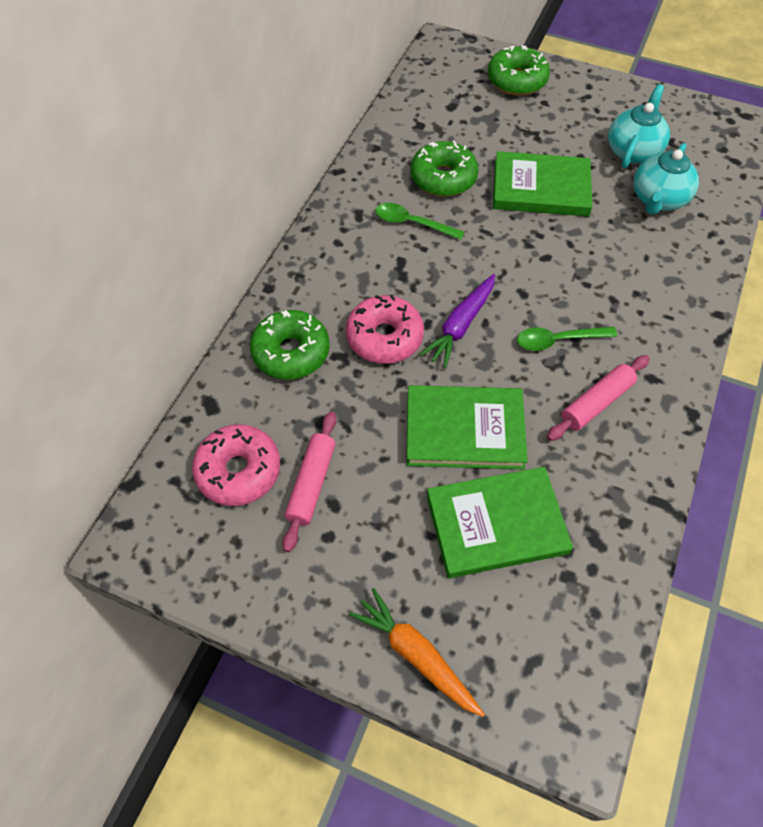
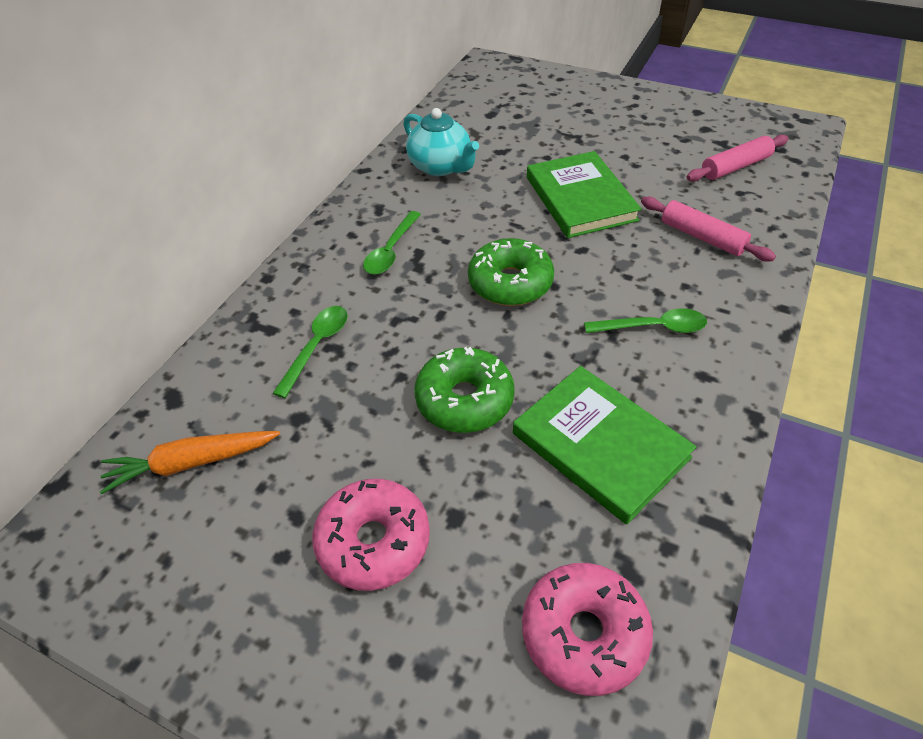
green book: 3 -> 2
green donut: 3 -> 2
green spoon: 2 -> 3
purple carrot: 1 -> 0
turquoise teapot: 2 -> 1

